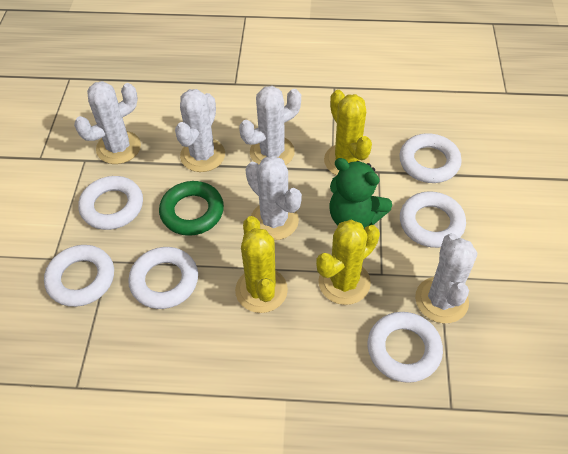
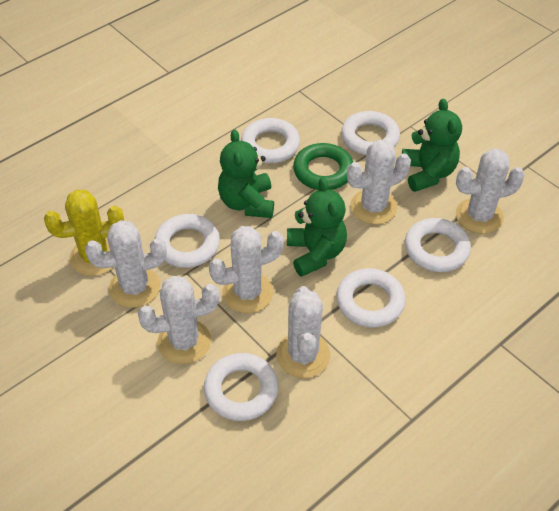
green teddy bear: 1 -> 3
white cactus: 5 -> 6
yellow cactus: 3 -> 1

